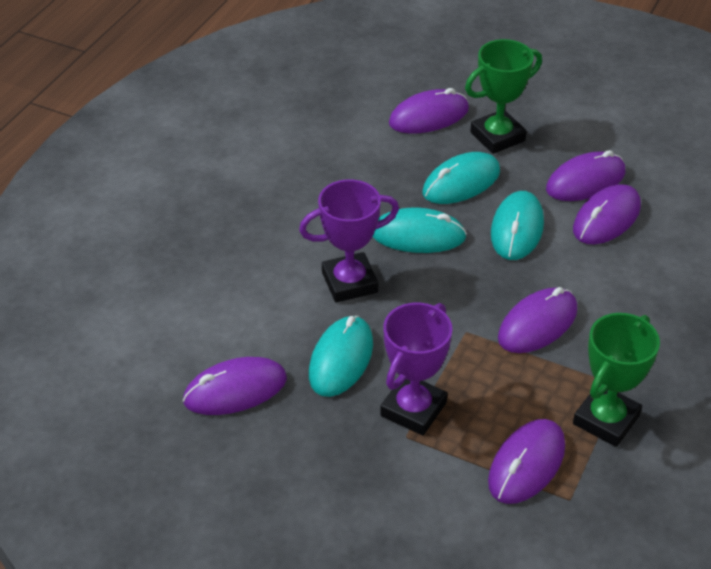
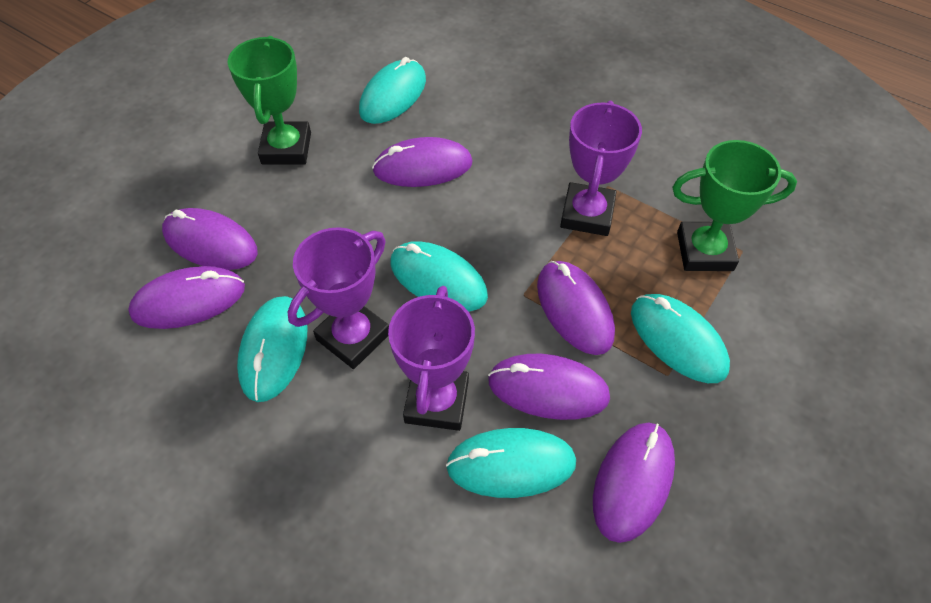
purple trophy: 2 -> 3
turquoise mouse: 4 -> 5

